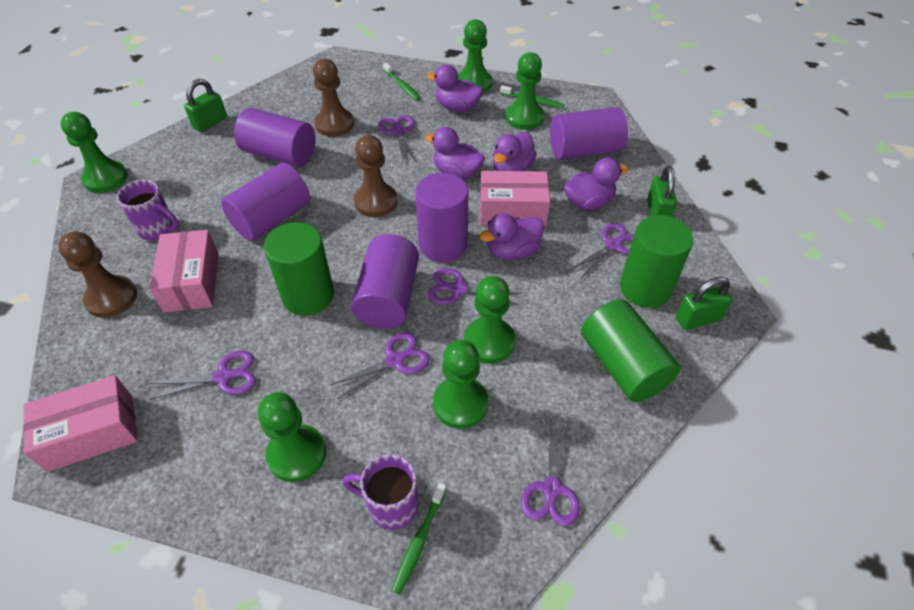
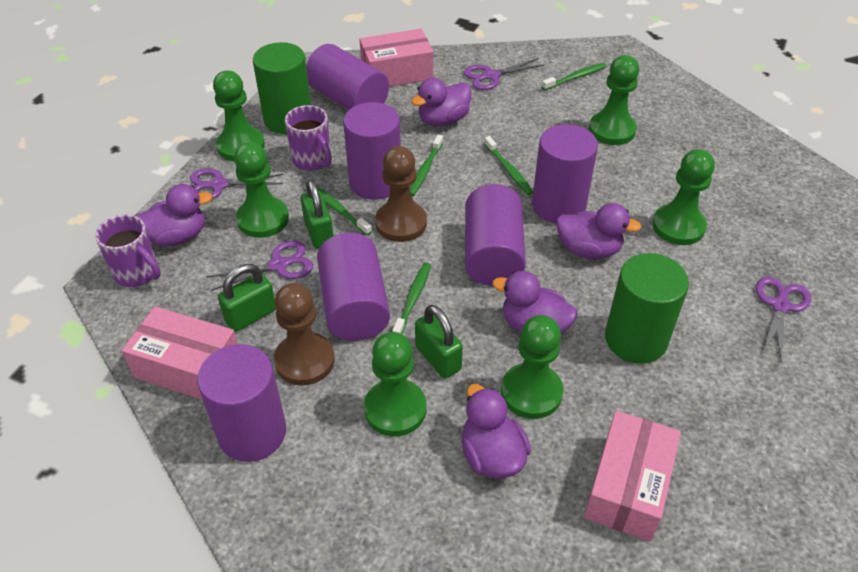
brown pawn: 3 -> 2
green cylinder: 3 -> 2
green toothbrush: 3 -> 5
purple cylinder: 5 -> 6
purple scissors: 6 -> 4

